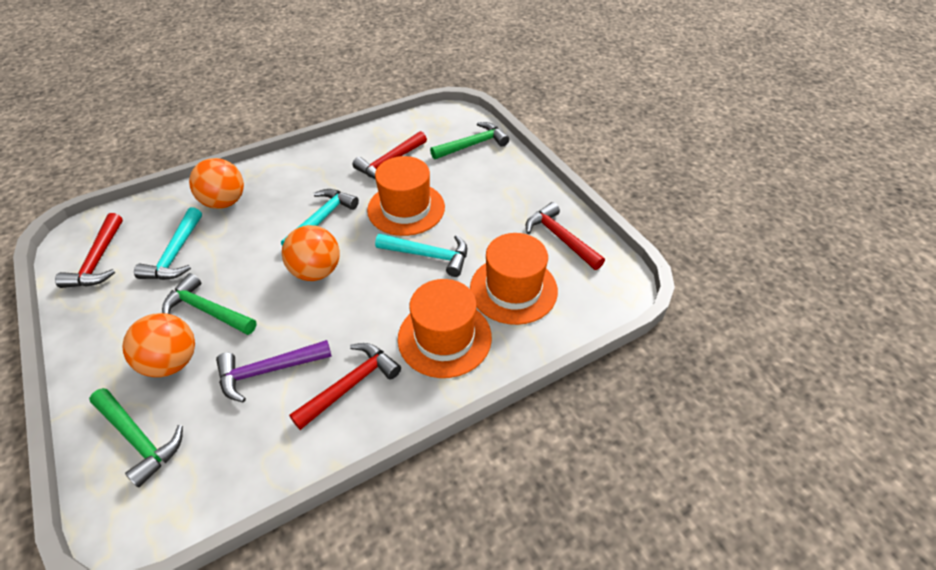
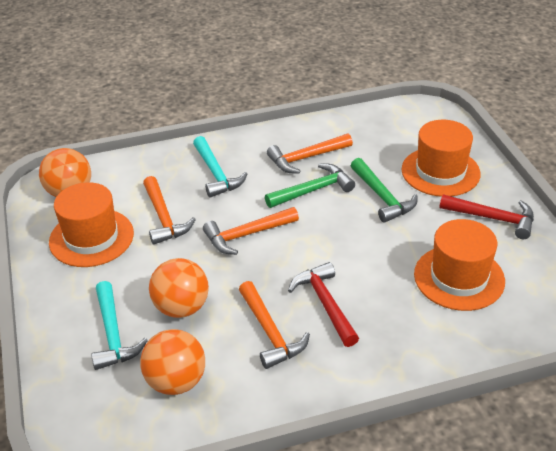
green hammer: 3 -> 2
orange hammer: 0 -> 4
purple hammer: 1 -> 0
red hammer: 4 -> 2
turquoise hammer: 3 -> 2

